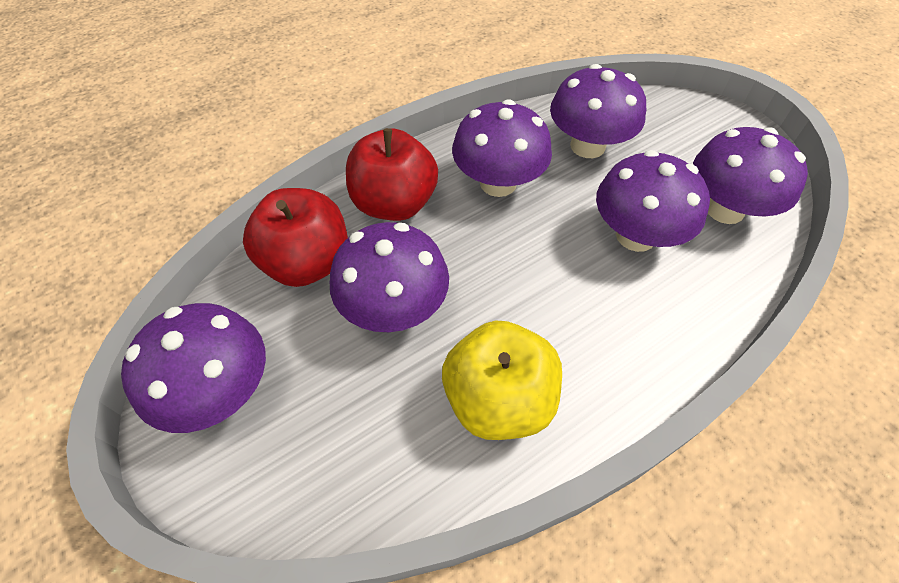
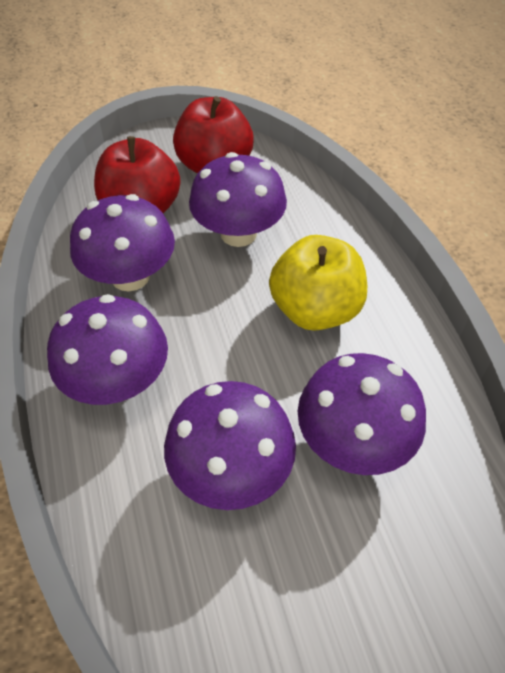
purple mushroom: 6 -> 5

